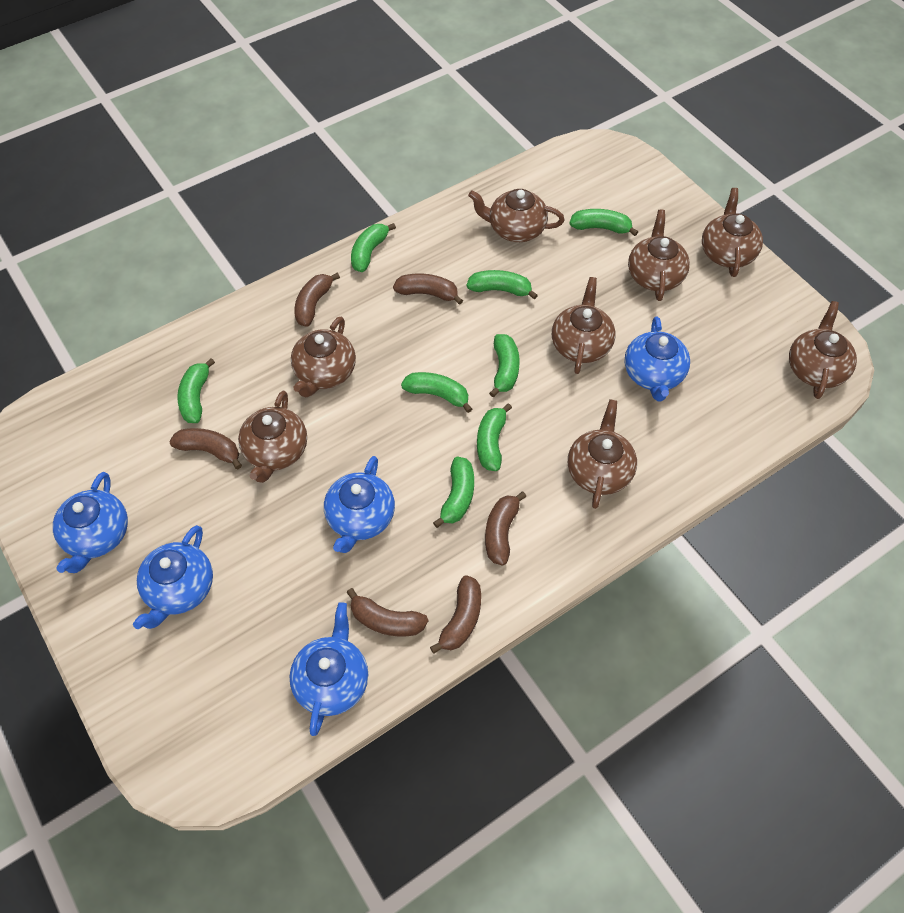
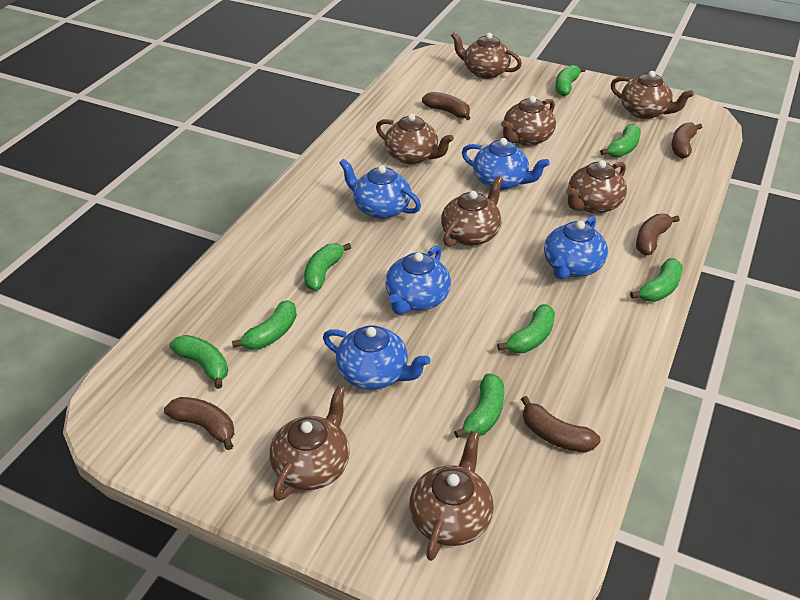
brown banana: 6 -> 5

